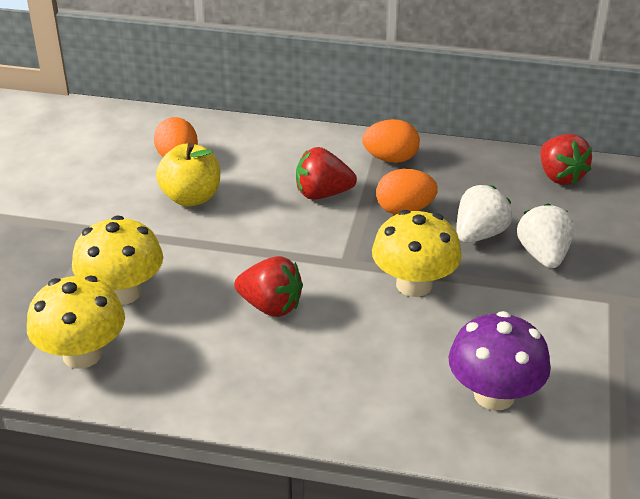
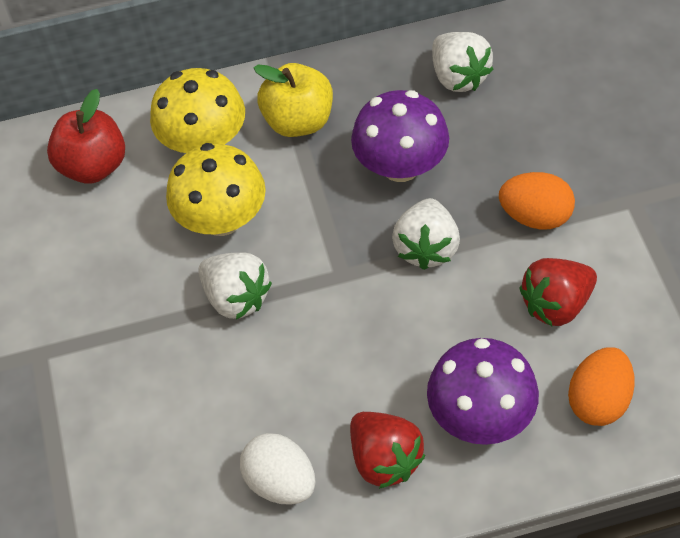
orange egg: 3 -> 2
purple mushroom: 1 -> 2
red apple: 0 -> 1
red strawberry: 3 -> 2
white egg: 0 -> 1
white strawberry: 2 -> 3
yellow mushroom: 3 -> 2

